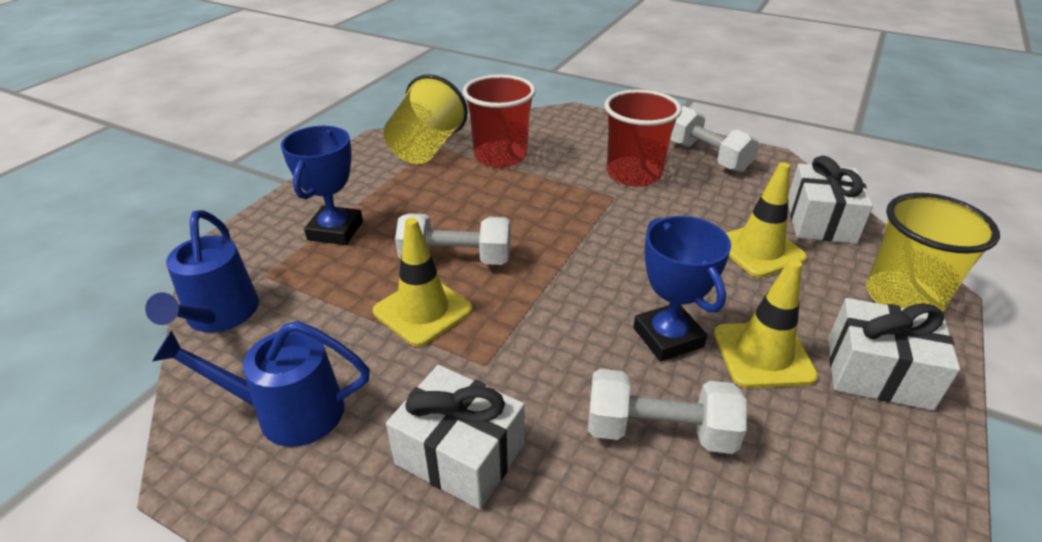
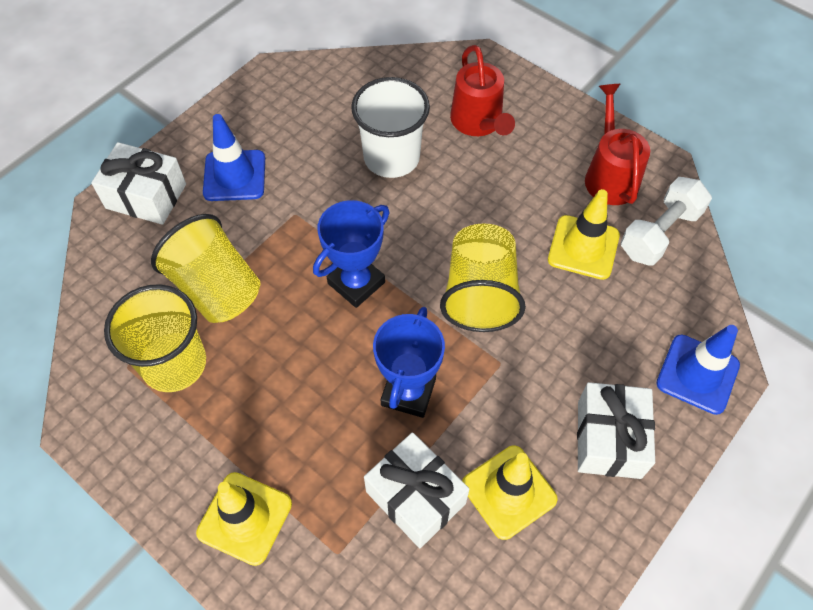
blue traffic cone: 0 -> 2
blue watering can: 2 -> 0
red cup: 2 -> 0
red watering can: 0 -> 2
white cup: 0 -> 1
white dumbbell: 3 -> 1
yellow cup: 2 -> 3

